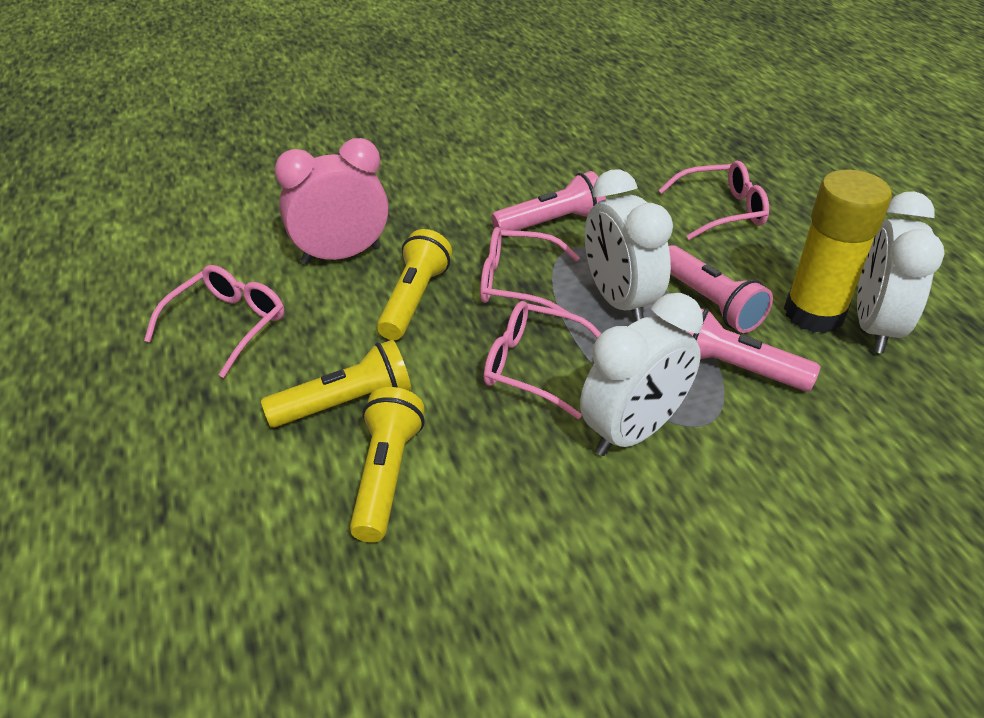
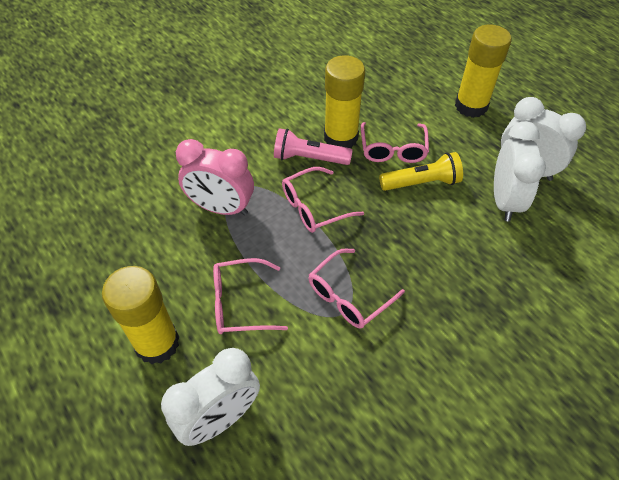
pink flashlight: 3 -> 1
yellow flashlight: 3 -> 1
yellow glue stick: 1 -> 3

